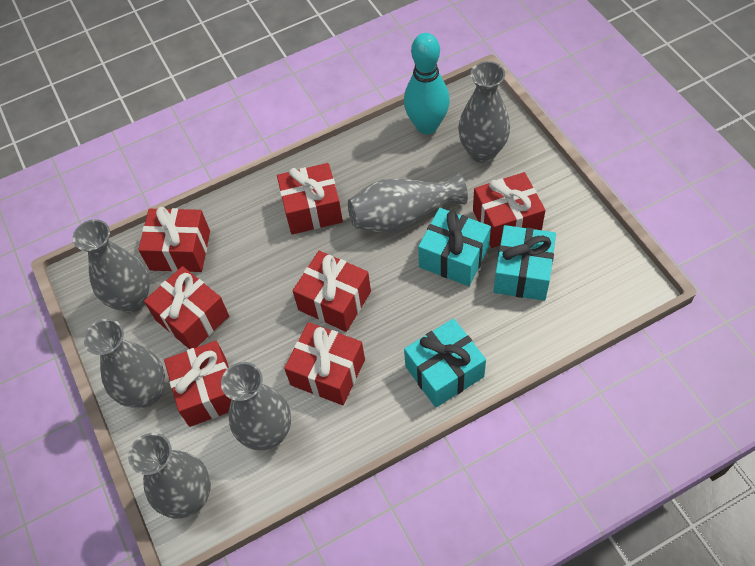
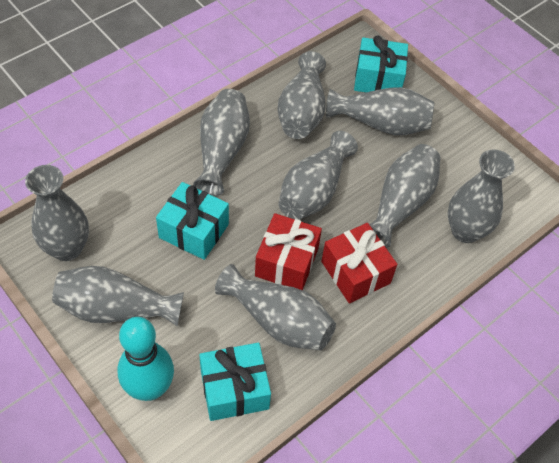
grey vase: 6 -> 9
red gift: 7 -> 2

